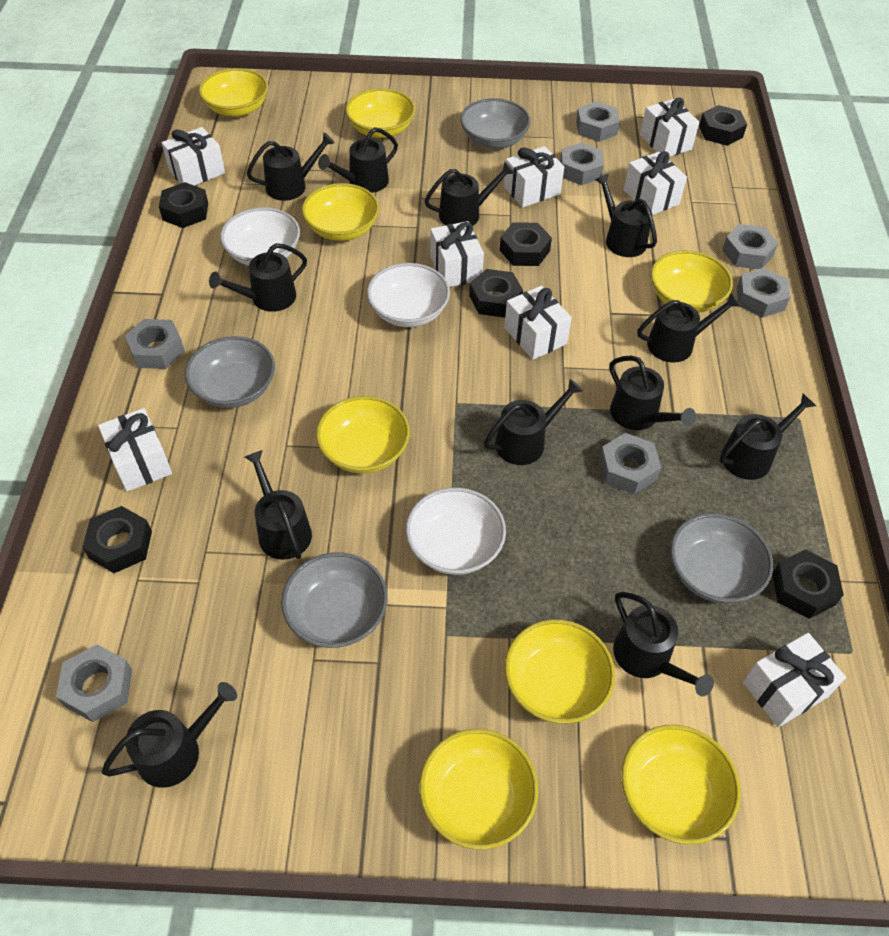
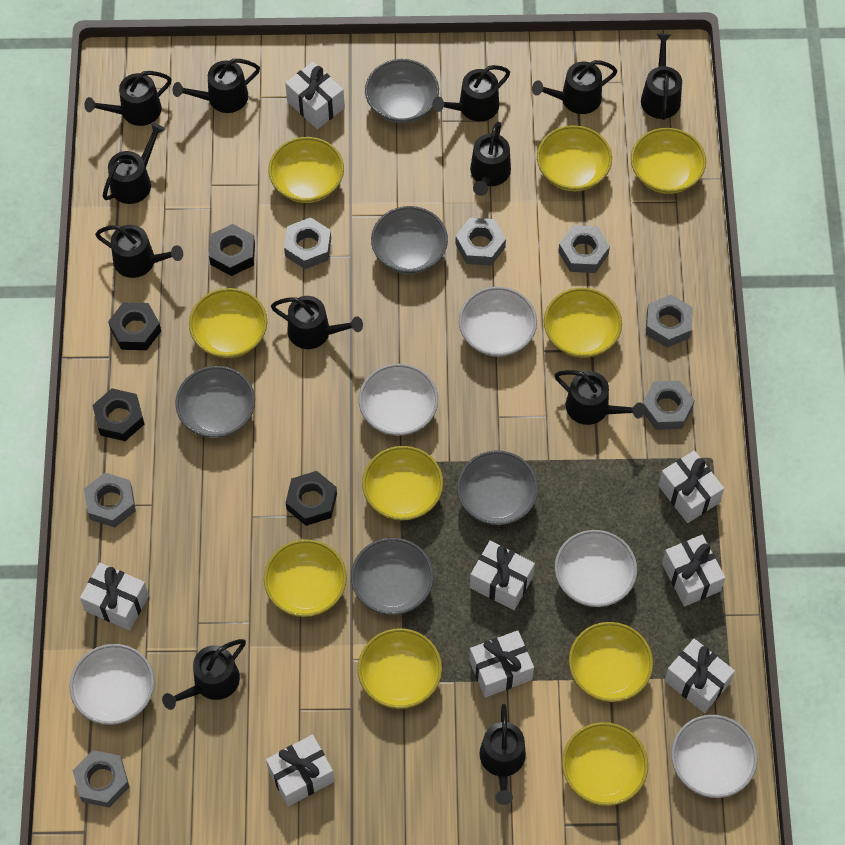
black nut: 6 -> 4
grey bowl: 4 -> 5
white bowl: 3 -> 5
yellow bowl: 8 -> 10

